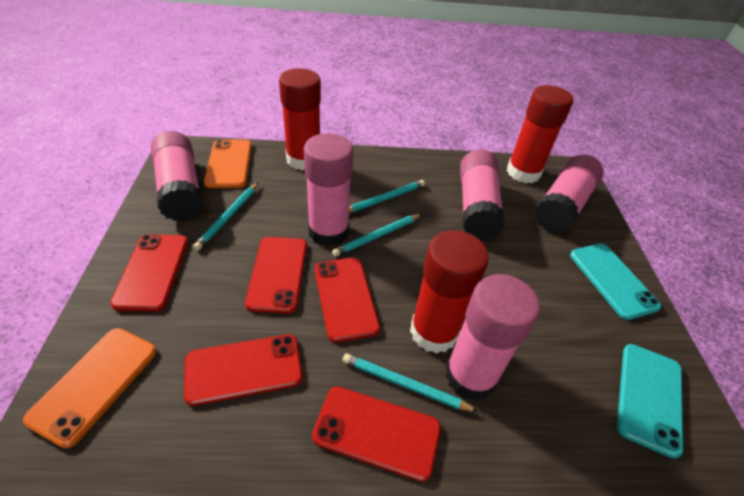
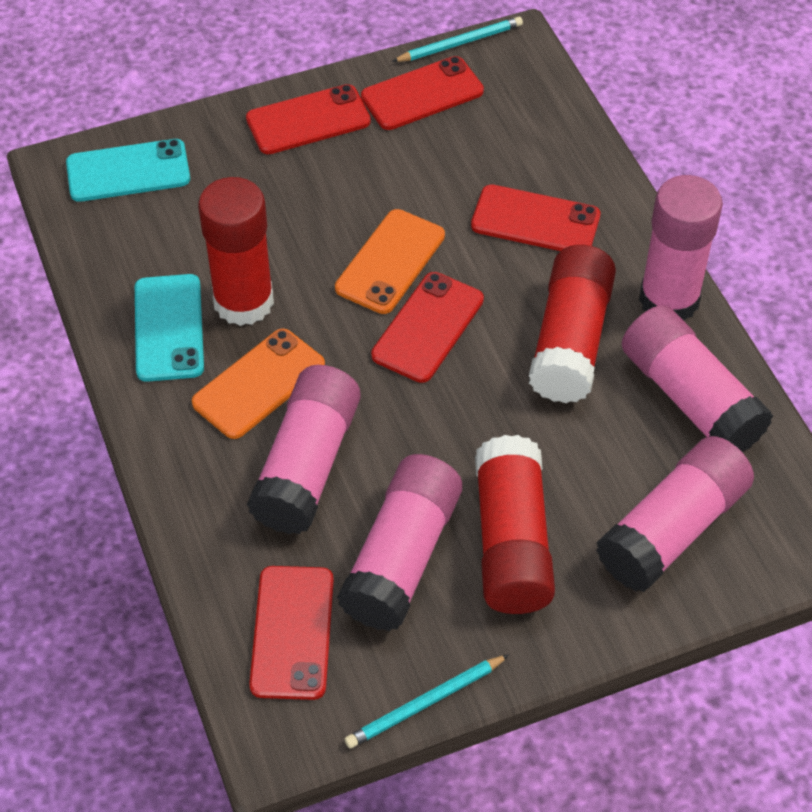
turquoise pencil: 4 -> 2

